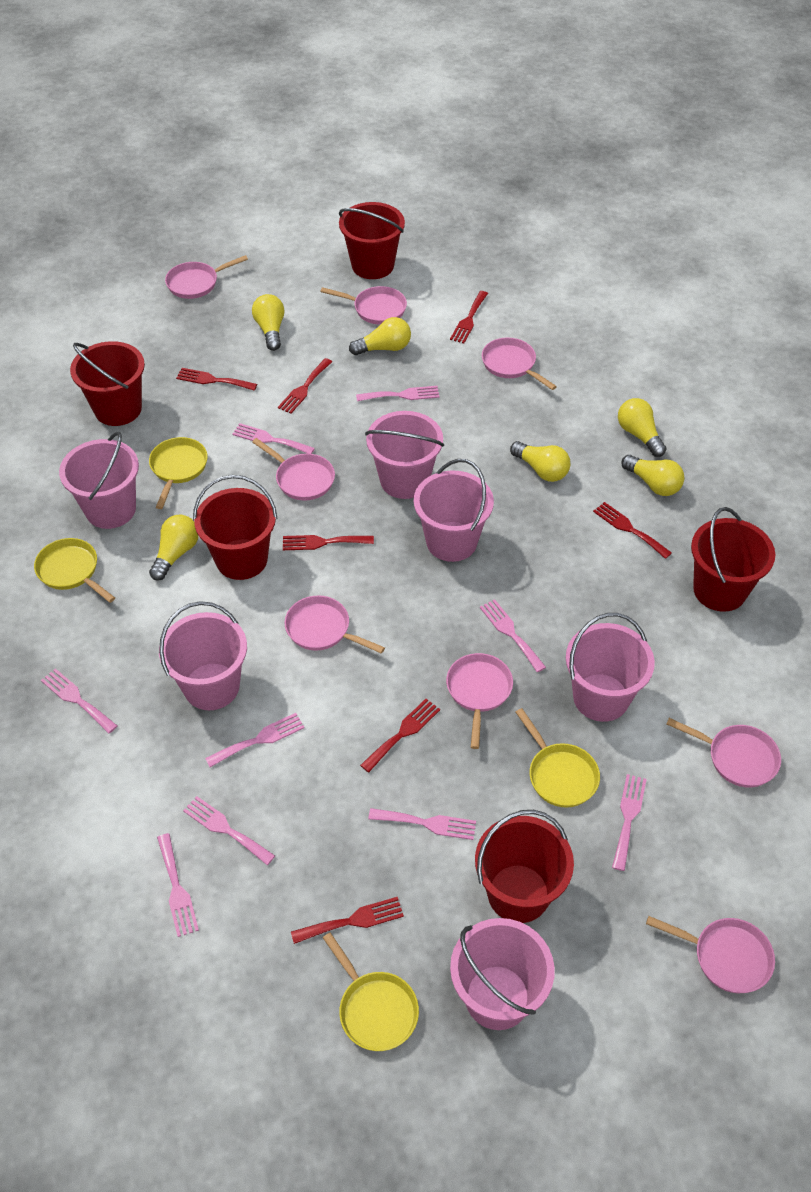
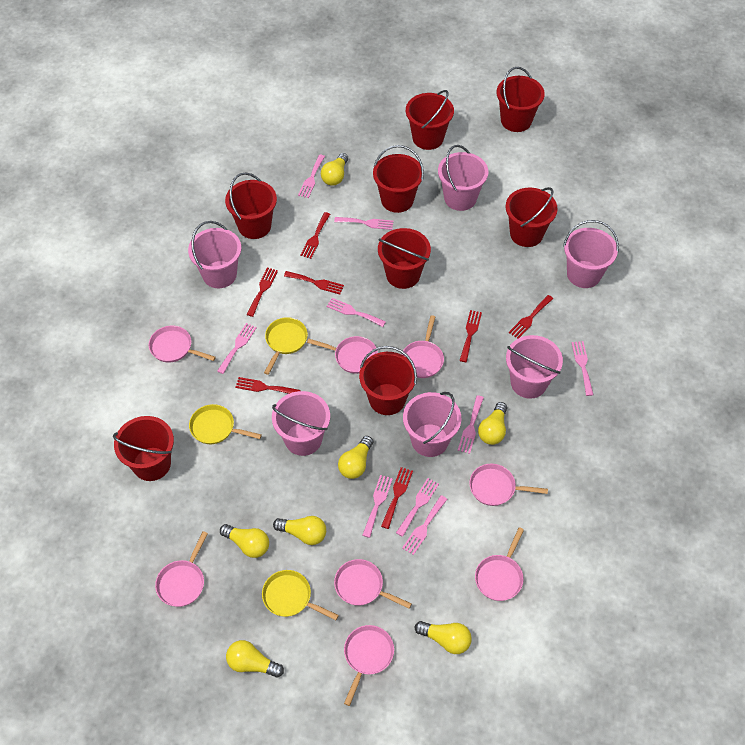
red bucket: 5 -> 8
yellow light bulb: 6 -> 7
yellow pan: 4 -> 3

